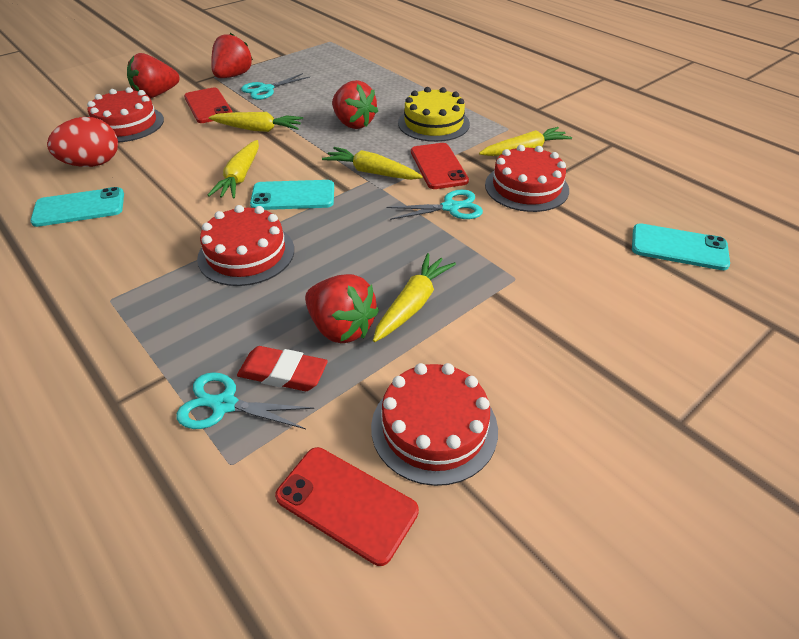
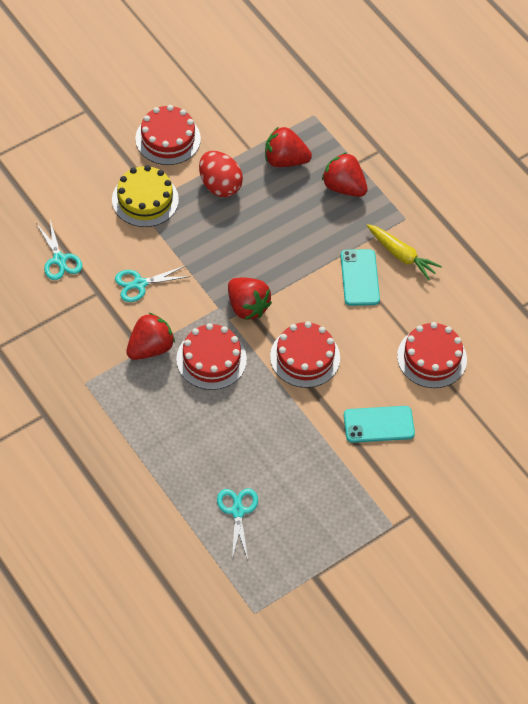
red eraser: 1 -> 0
red phone: 3 -> 0
turquoise phone: 3 -> 2
yellow carrot: 5 -> 1

